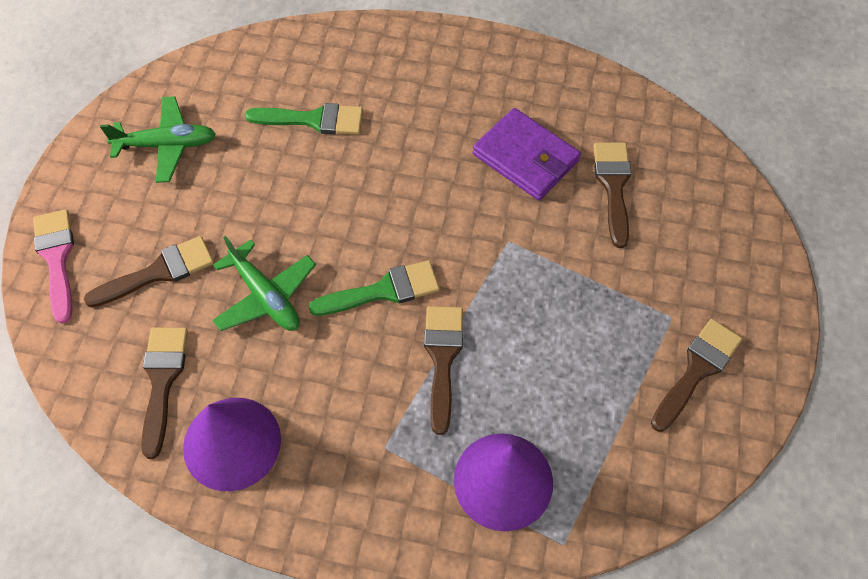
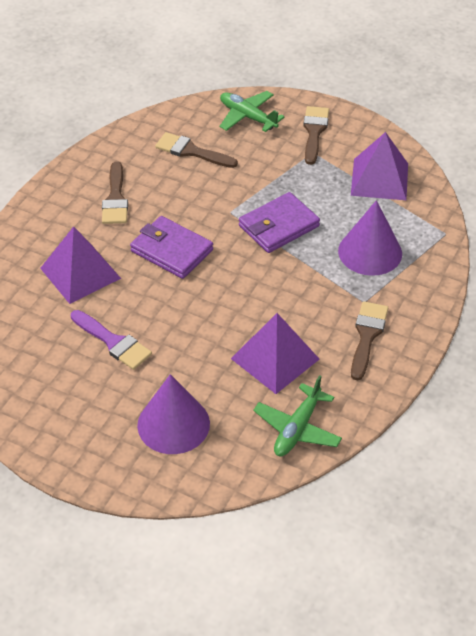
brown brush: 5 -> 4
green brush: 2 -> 0
pink brush: 1 -> 0
purple brush: 0 -> 1
purple pyramid: 0 -> 3
purple wallet: 1 -> 2

